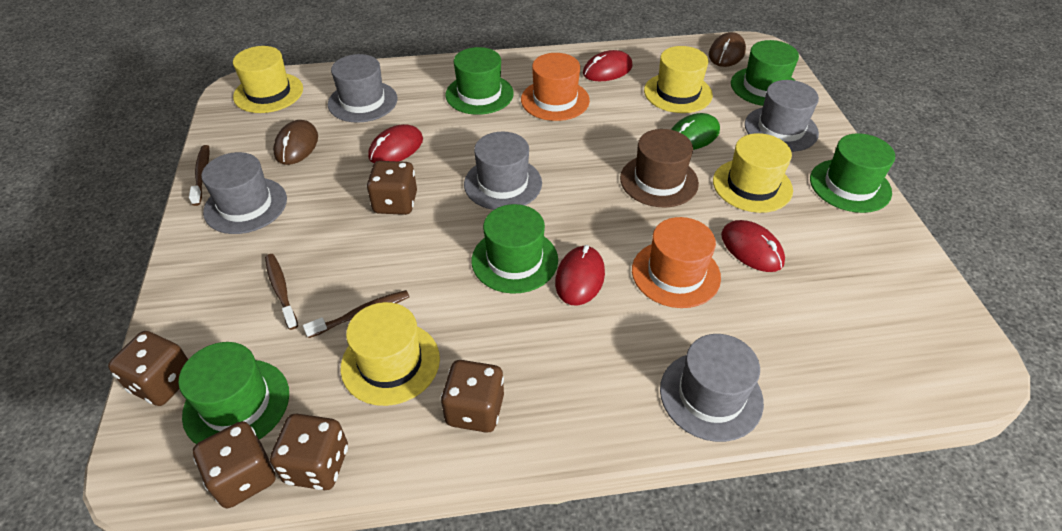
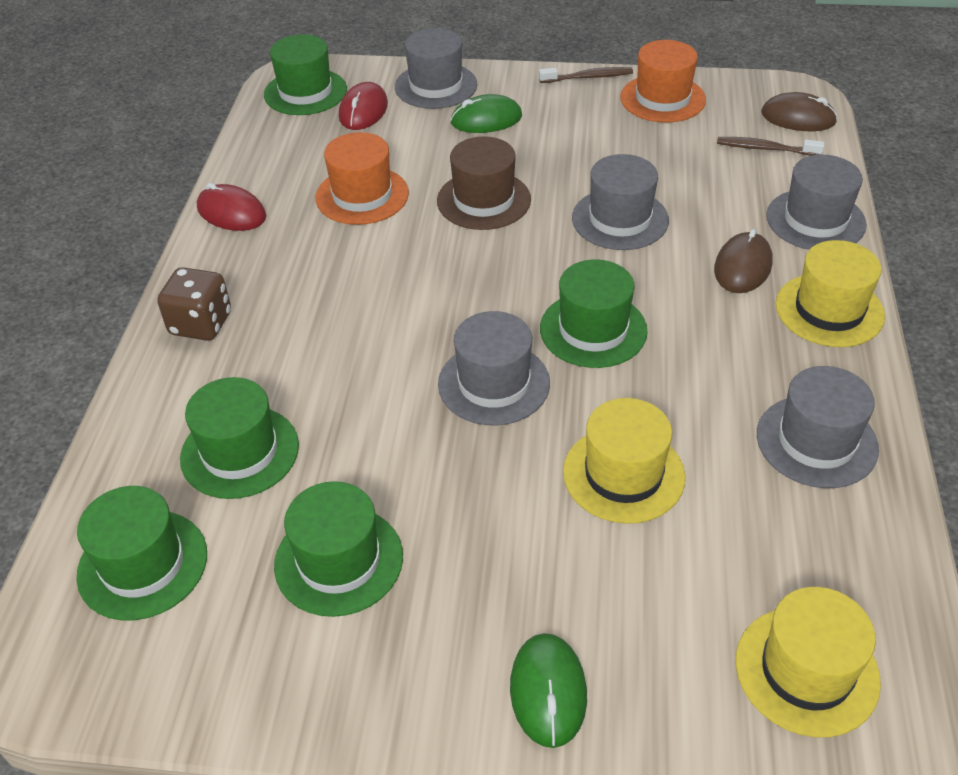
brown dice: 5 -> 1
brown toothbrush: 3 -> 2
green mouse: 1 -> 2
red mouse: 4 -> 2
yellow hat: 4 -> 3

